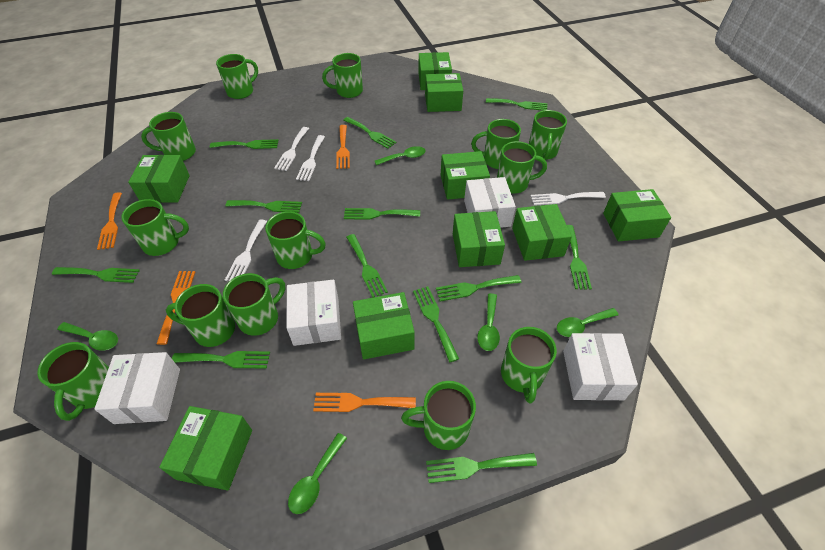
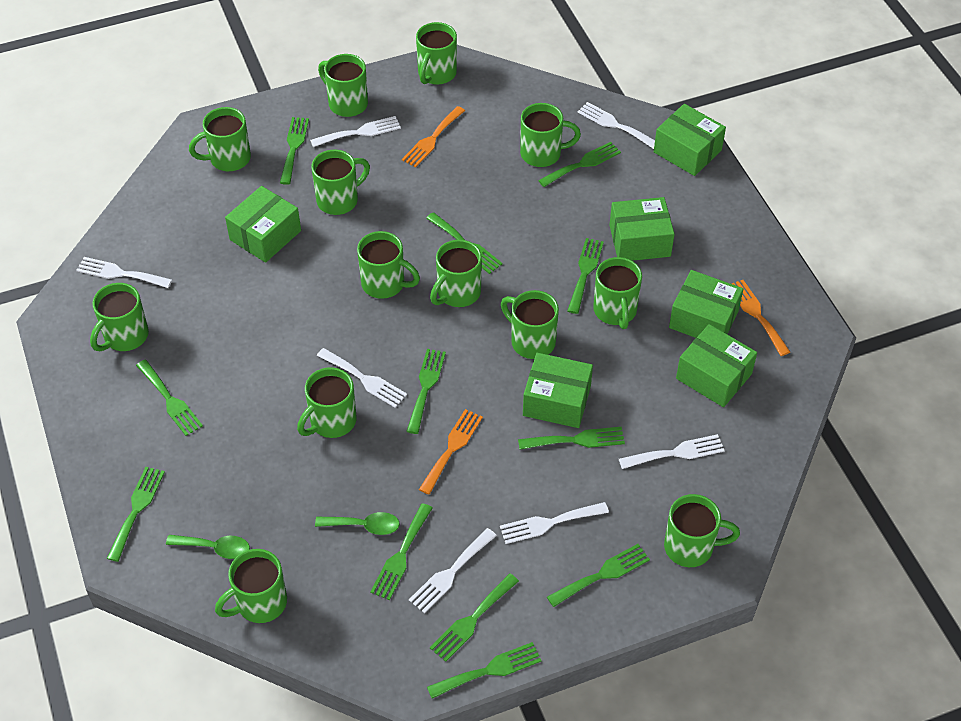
green box: 9 -> 6
green spoon: 5 -> 2
orange fork: 4 -> 3
white box: 4 -> 0
white fork: 4 -> 7

